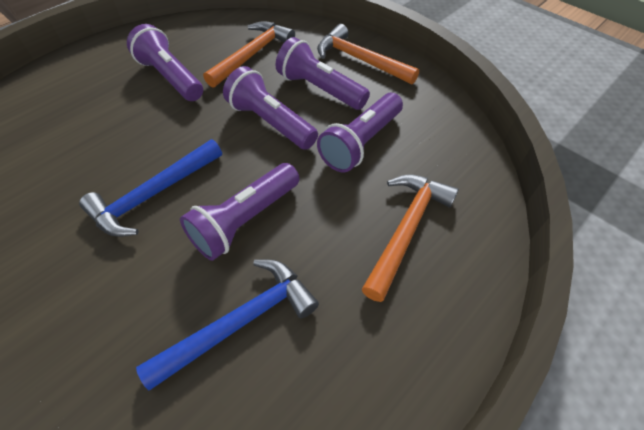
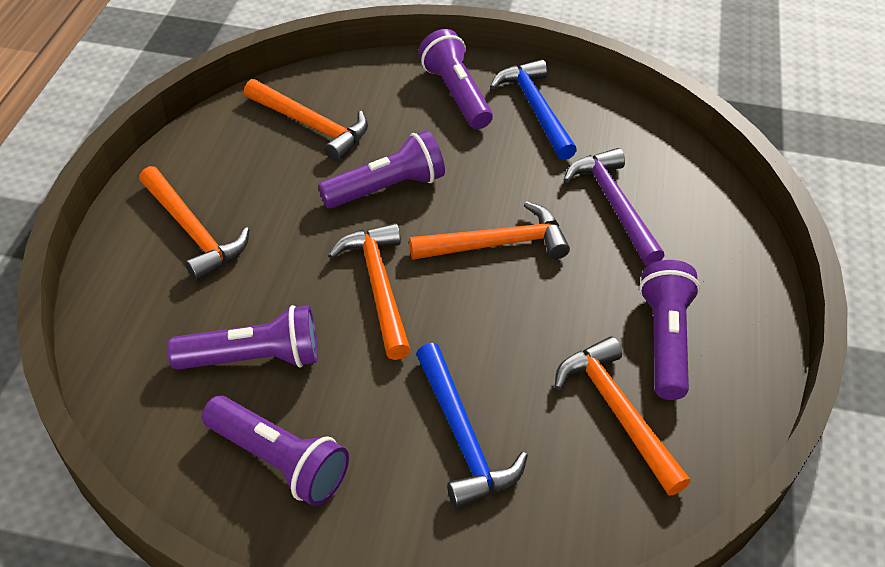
orange hammer: 3 -> 5
purple hammer: 0 -> 1

